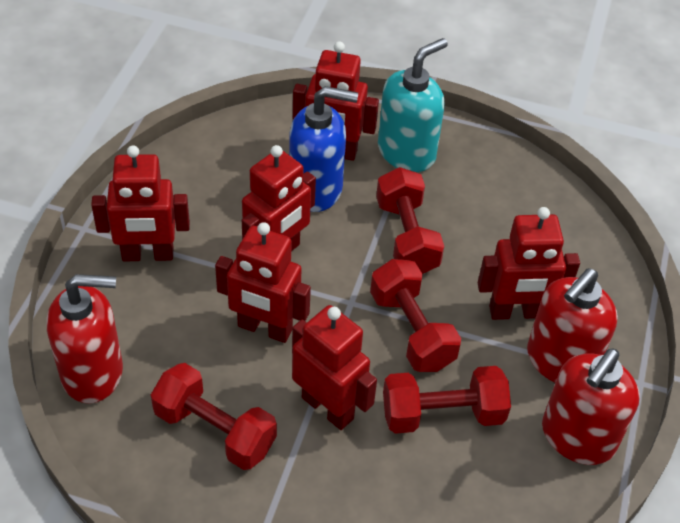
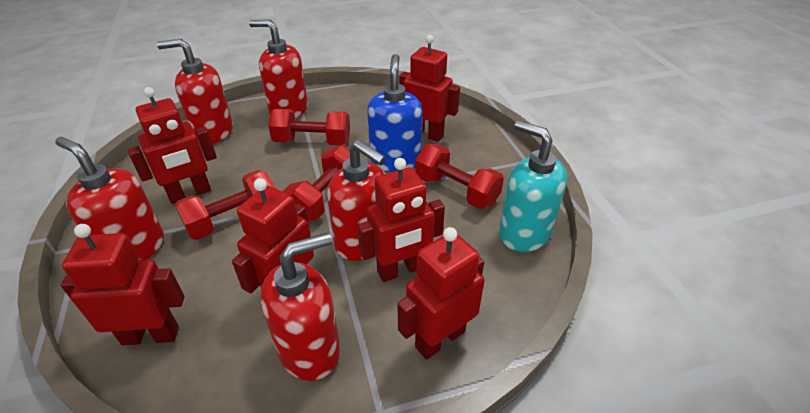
red soap dispenser: 3 -> 5

